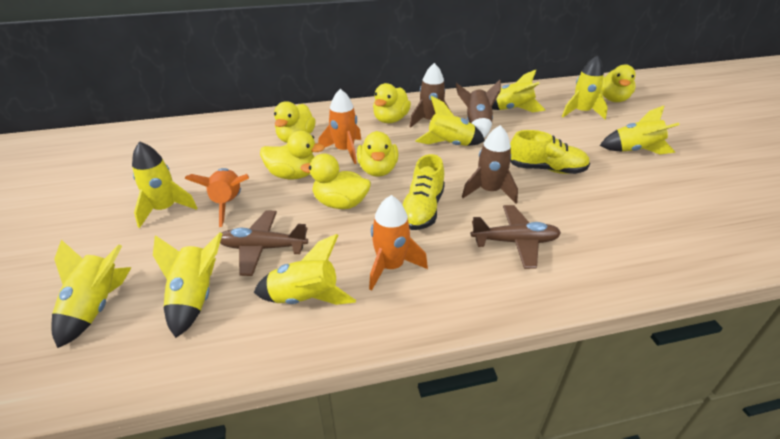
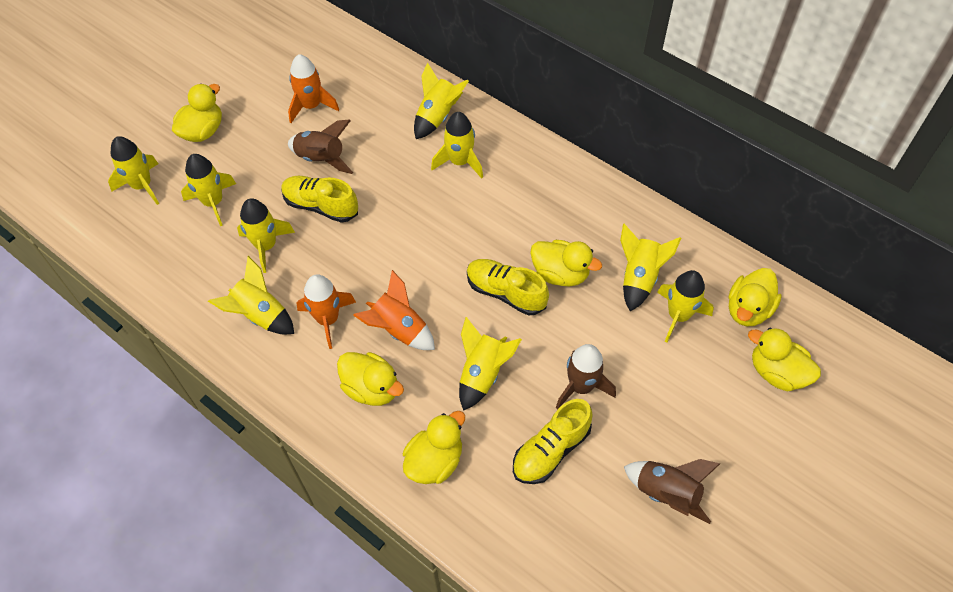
brown plane: 2 -> 0
yellow rocket: 8 -> 9
yellow shoe: 2 -> 3

